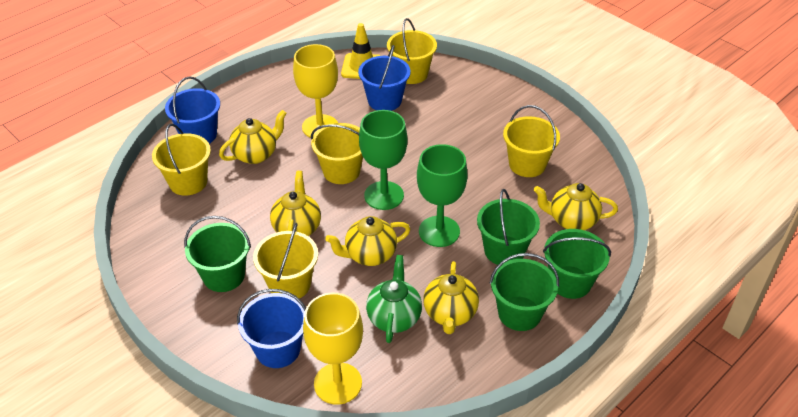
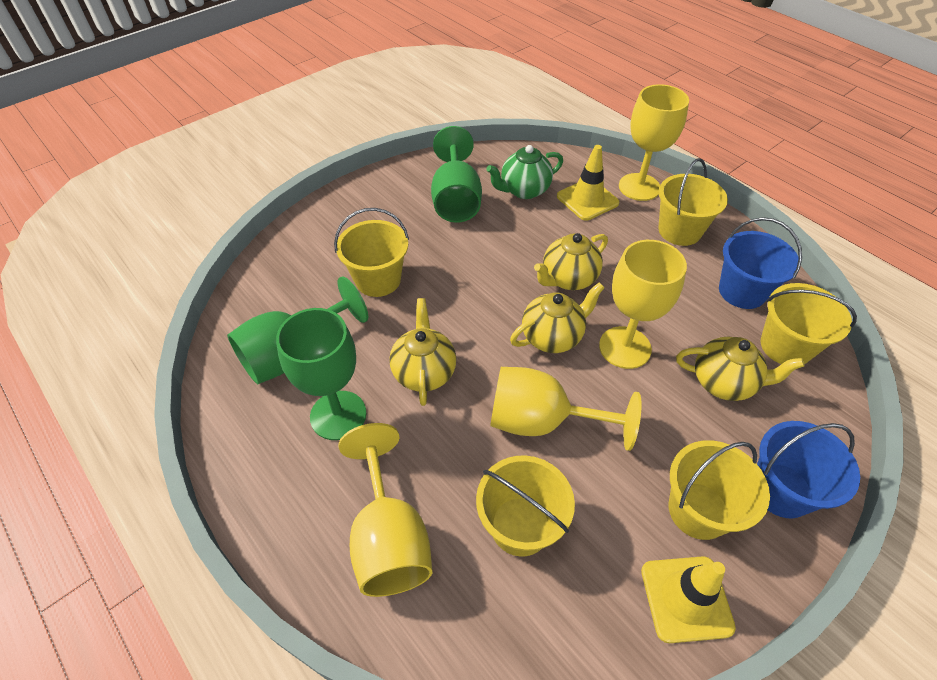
blue bucket: 3 -> 2
green bucket: 4 -> 0
green goblet: 2 -> 3
yellow goblet: 2 -> 4
yellow teapot: 5 -> 4
yellow traffic cone: 1 -> 2

